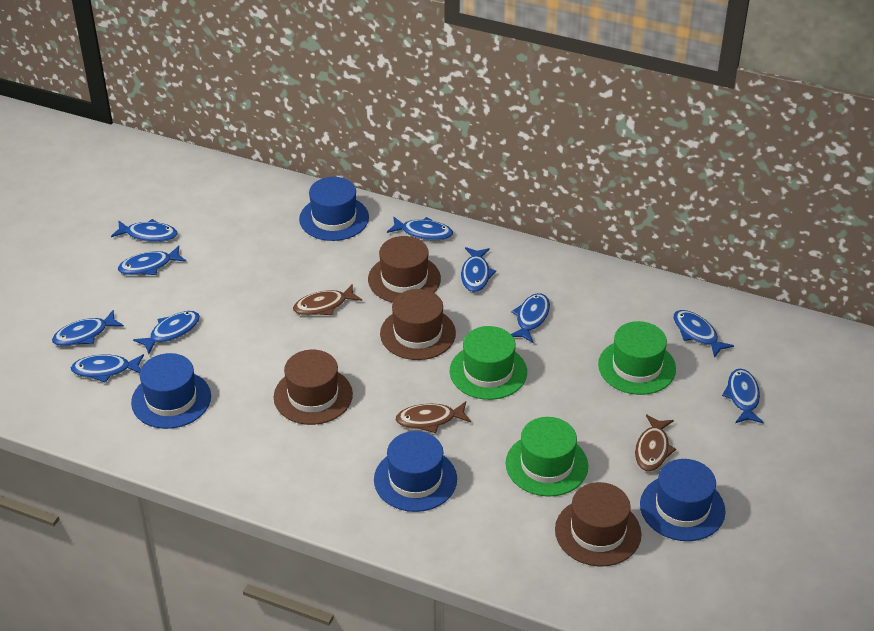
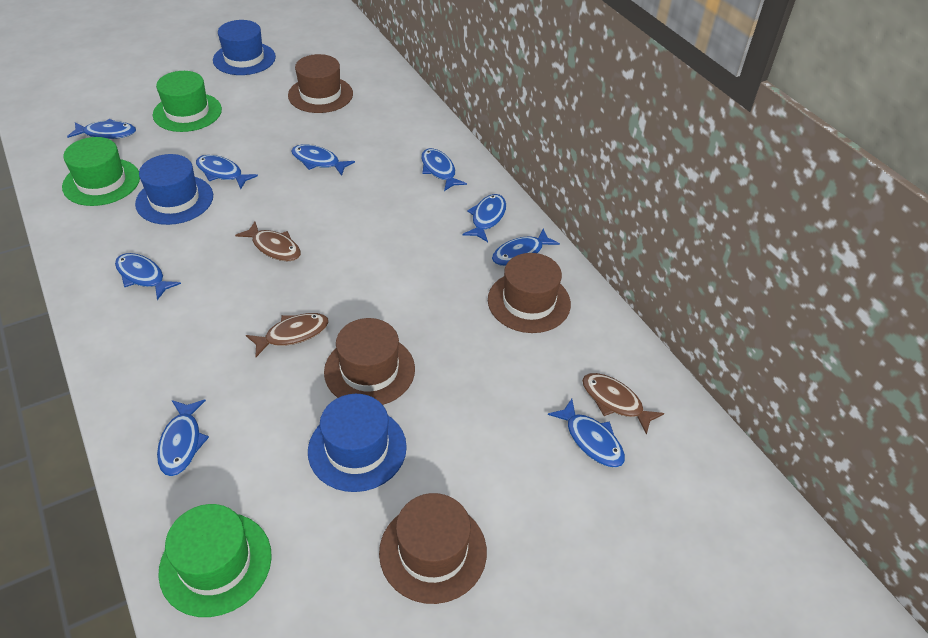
blue fish: 10 -> 9
blue hat: 4 -> 3

